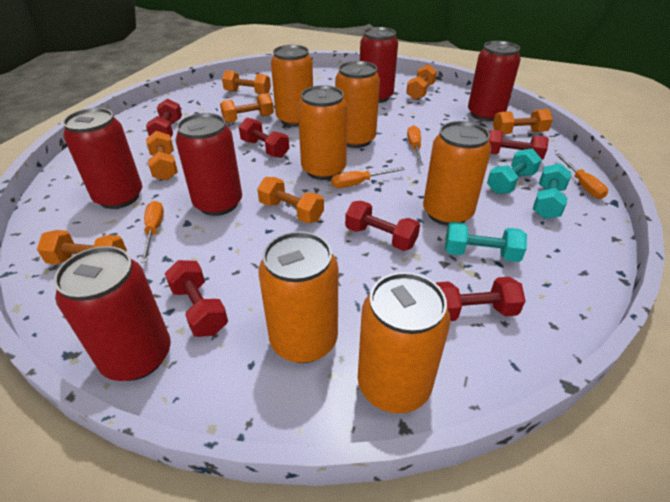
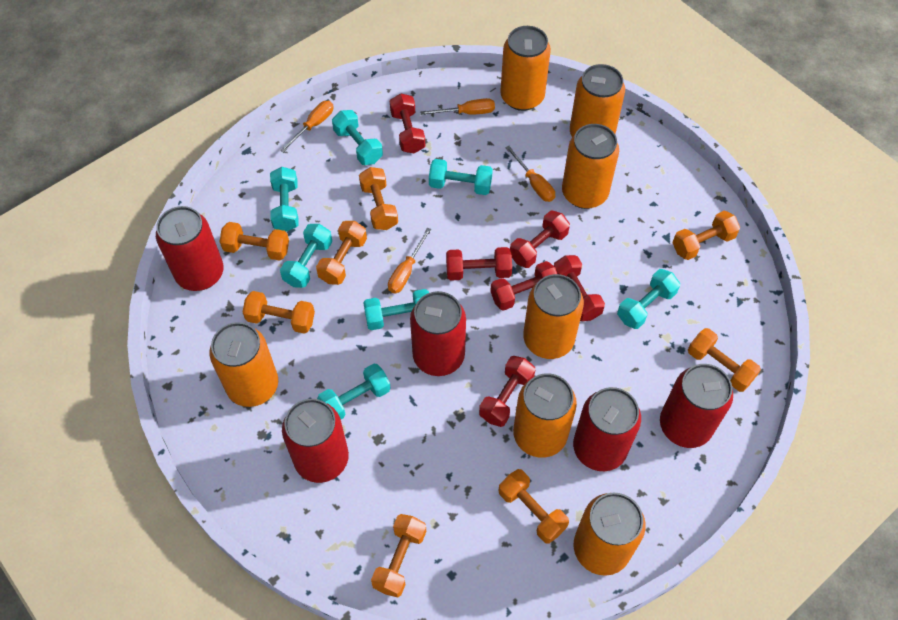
orange can: 6 -> 7
orange dumbbell: 7 -> 8
turquoise dumbbell: 3 -> 7

